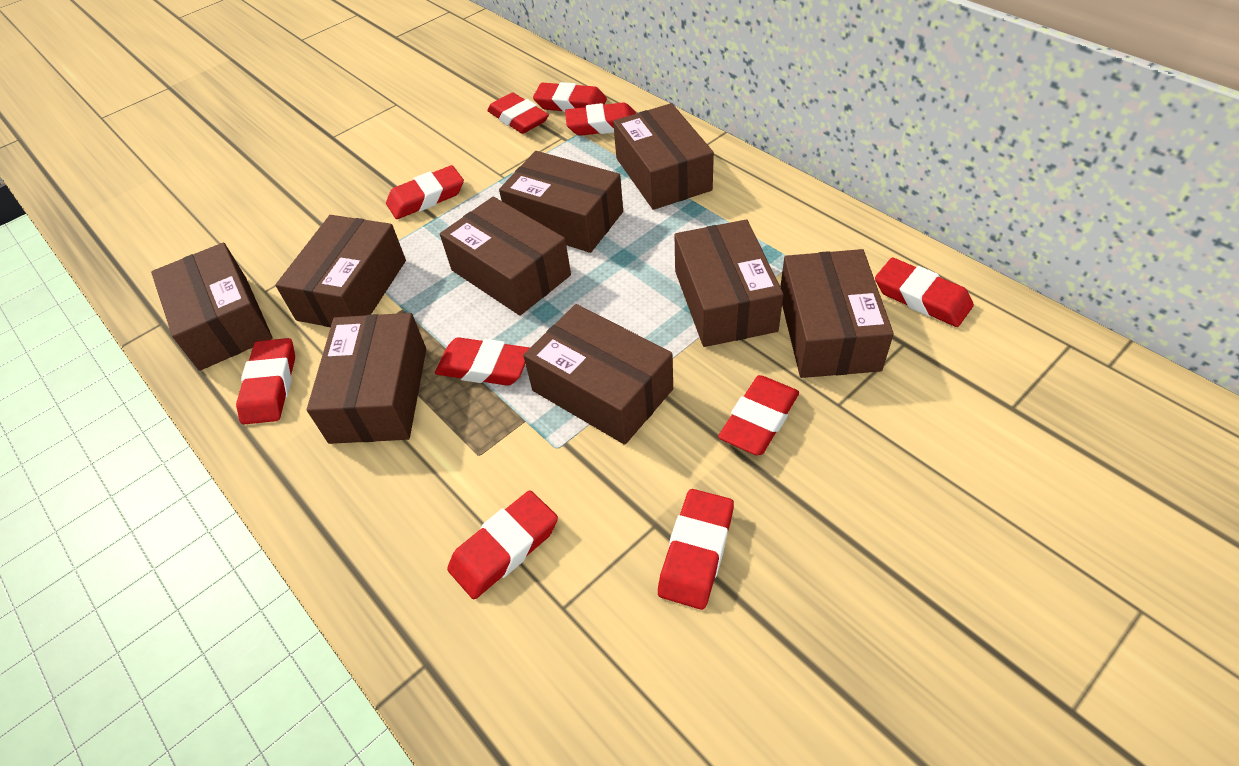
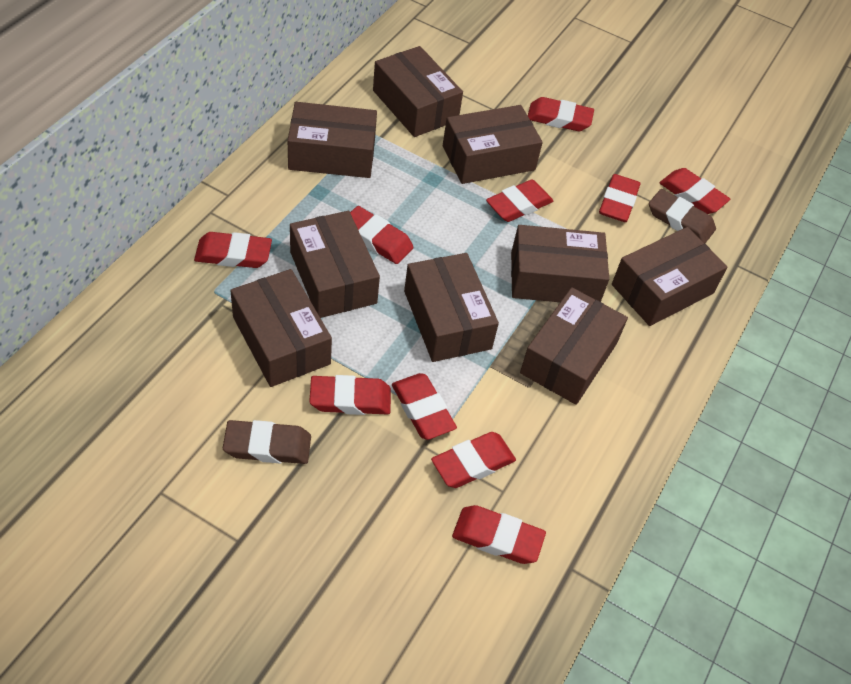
brown eraser: 0 -> 2

